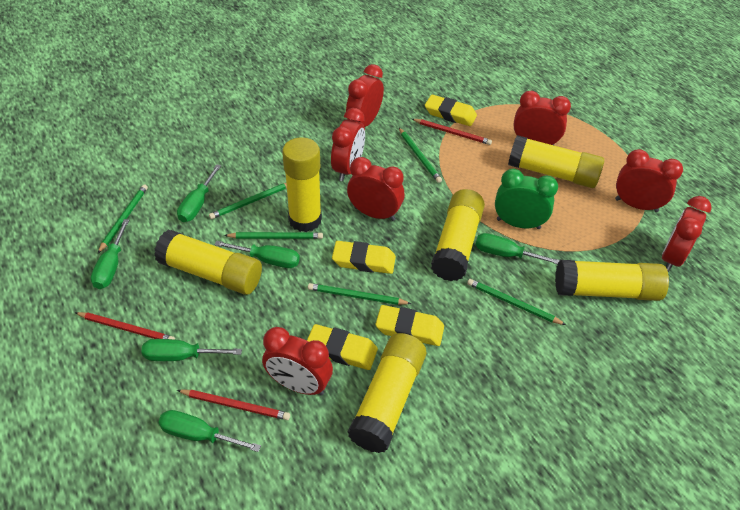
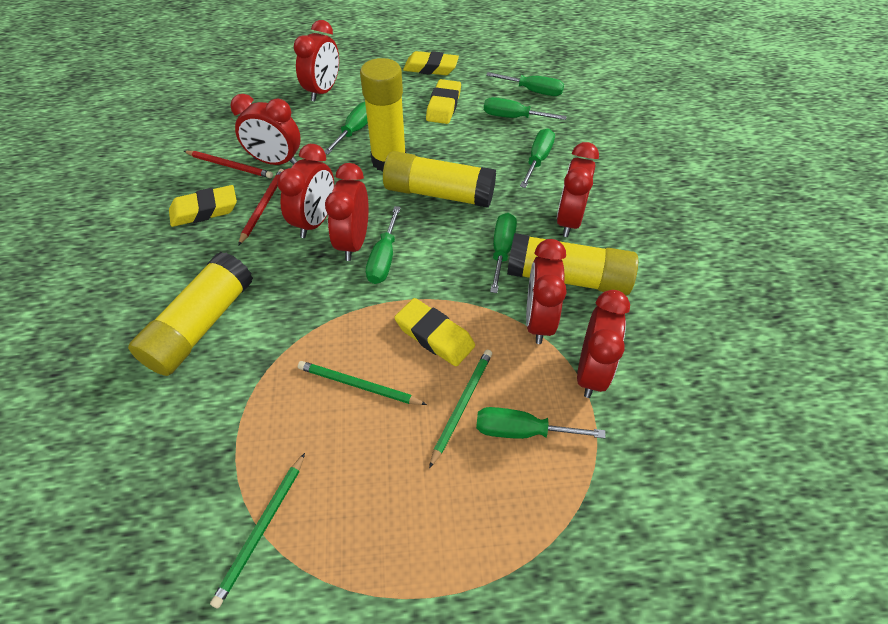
green clock: 1 -> 0
green pencil: 6 -> 3
green screwdriver: 6 -> 7
red pencil: 3 -> 2
yellow glue stick: 6 -> 4

